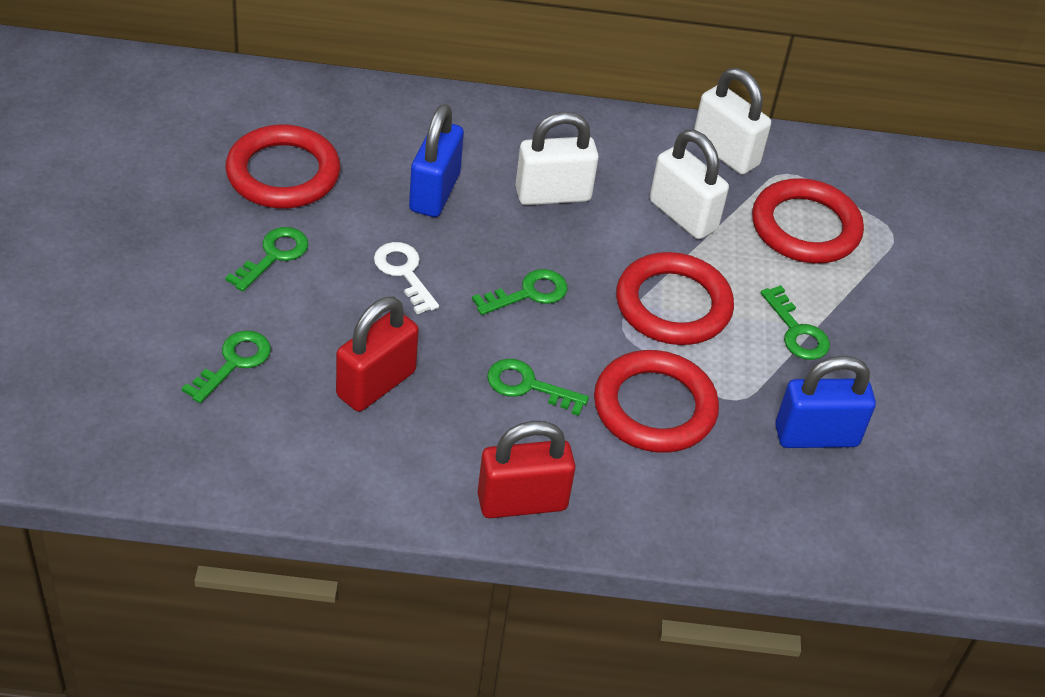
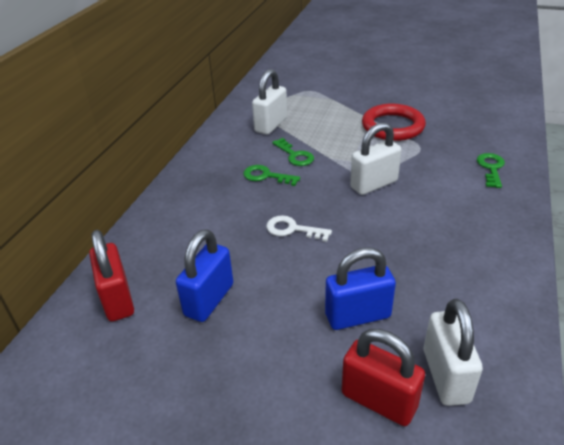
green key: 5 -> 3
red ring: 4 -> 1

